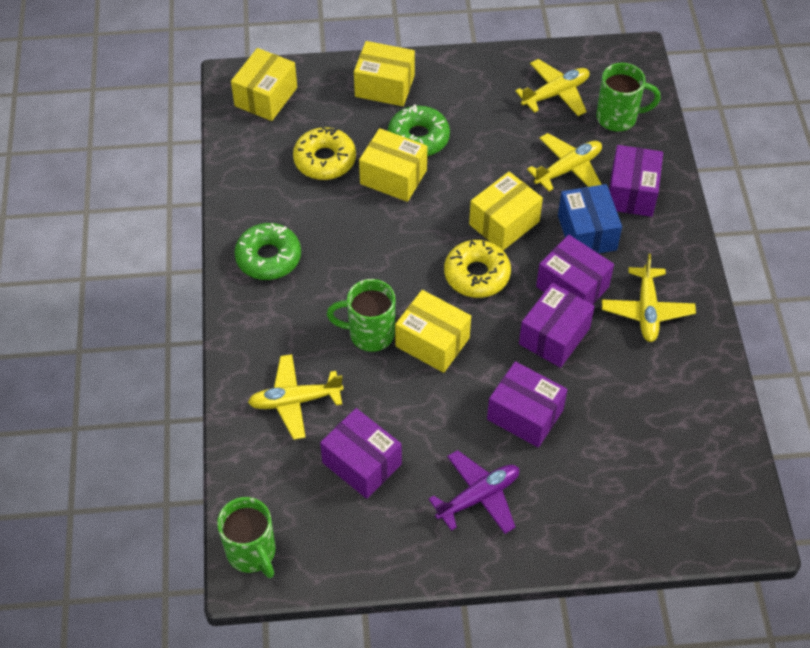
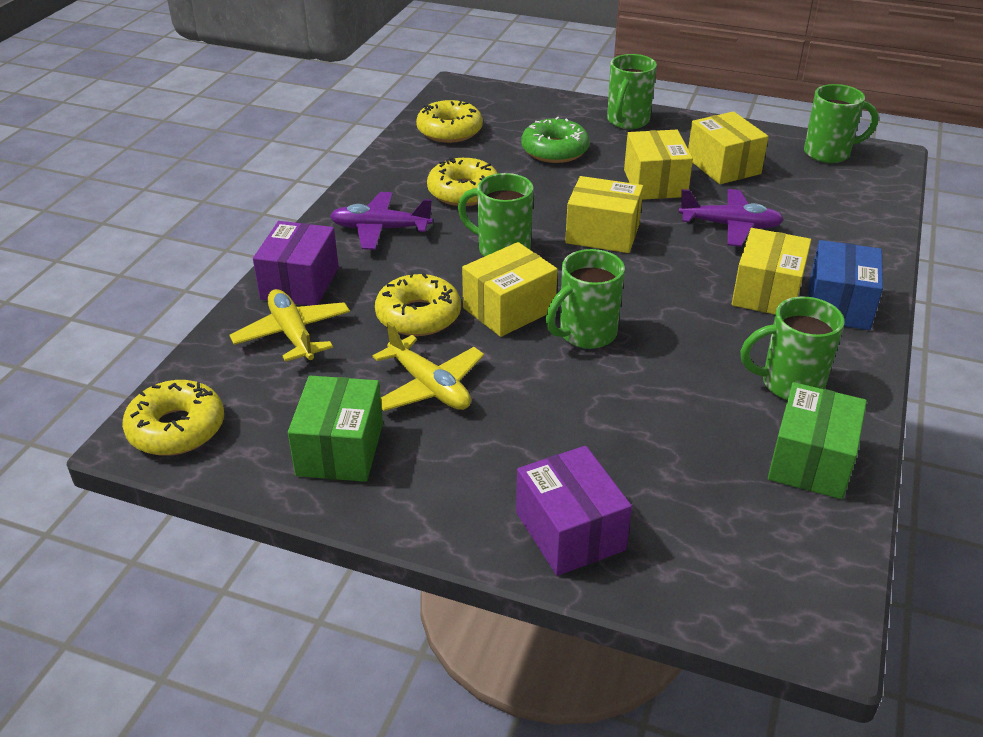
green box: 0 -> 2
green donut: 2 -> 1
green mug: 3 -> 5
purple box: 5 -> 2
purple plane: 1 -> 2
yellow donut: 2 -> 4
yellow plane: 4 -> 2

